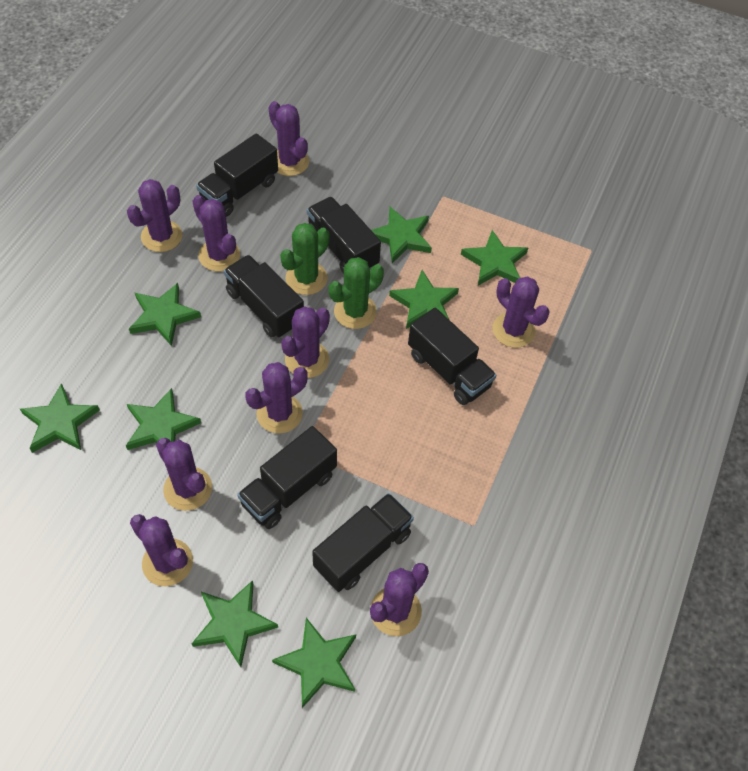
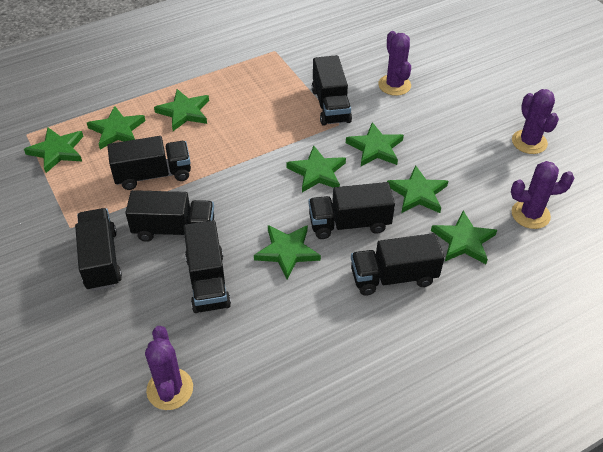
black truck: 6 -> 7
green cactus: 2 -> 0
purple cactus: 9 -> 4

